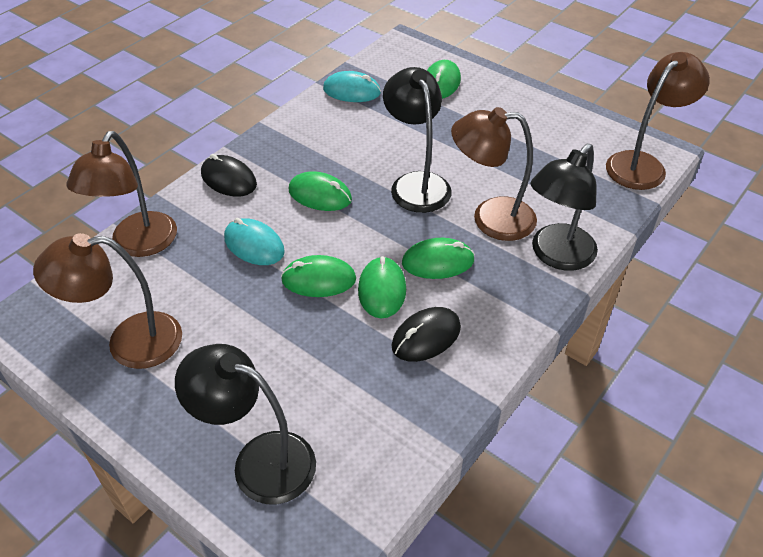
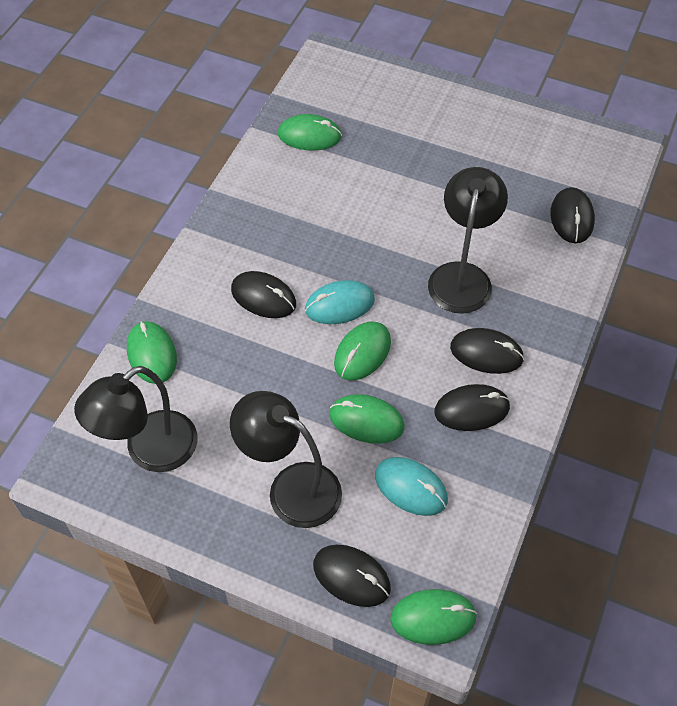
black mouse: 2 -> 5
brown lamp: 4 -> 0

